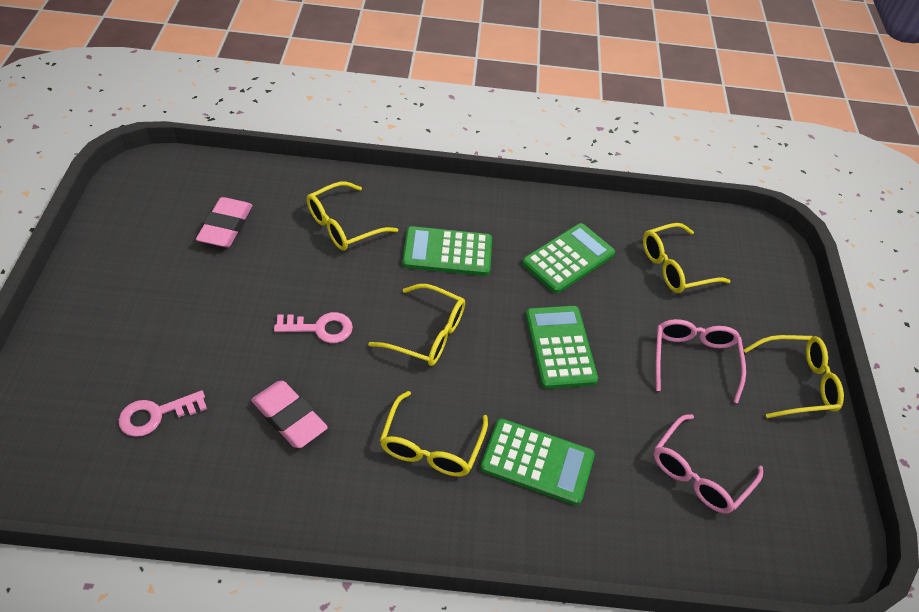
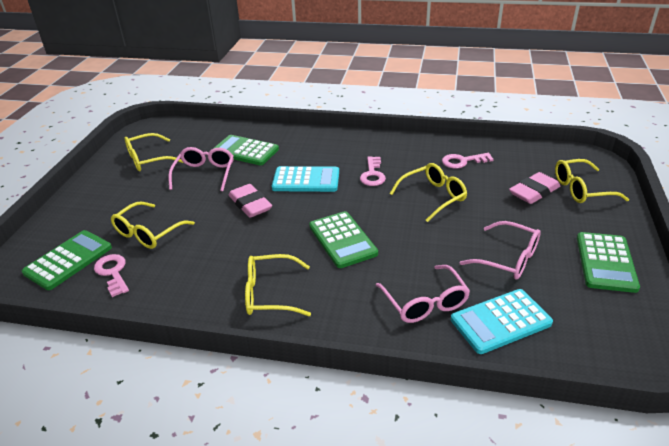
pink glasses: 2 -> 3
pink key: 2 -> 3
turquoise calculator: 0 -> 2

